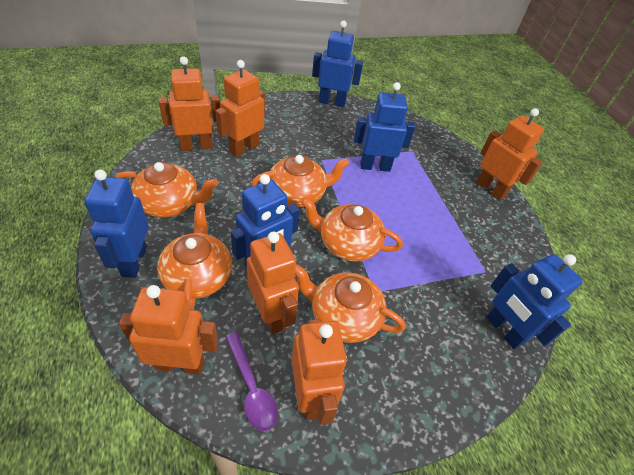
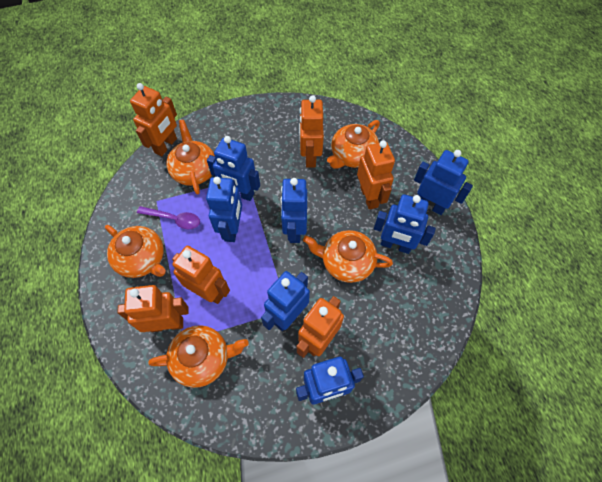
blue robot: 5 -> 7

